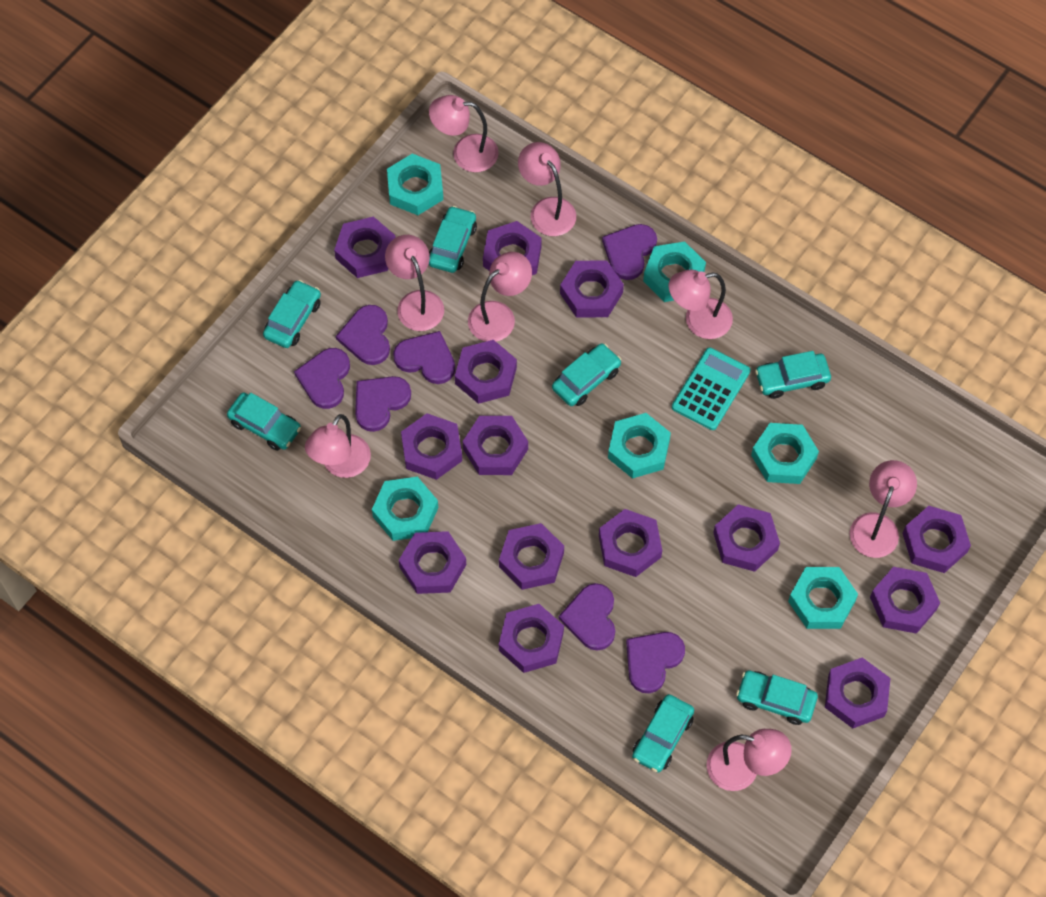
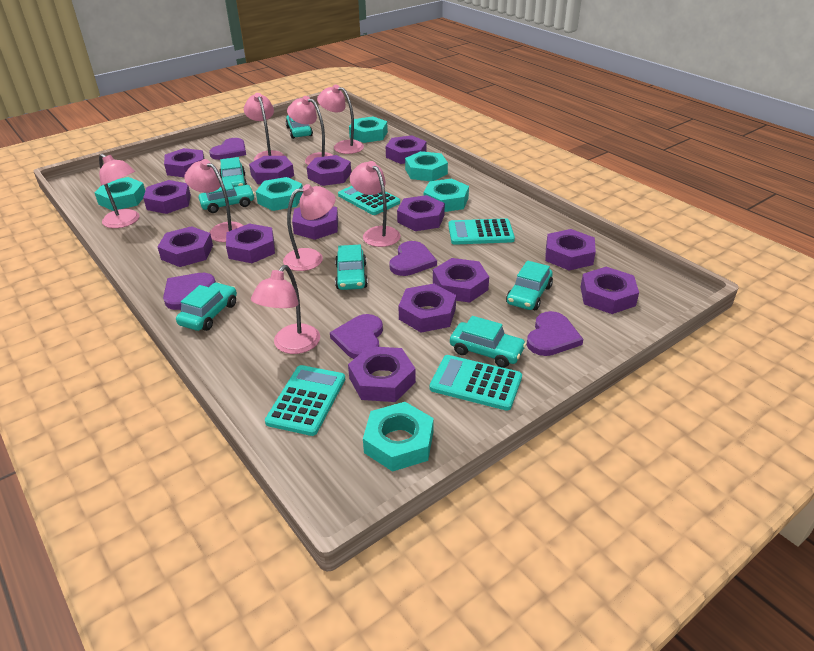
purple heart: 7 -> 5
turquoise calculator: 1 -> 4

